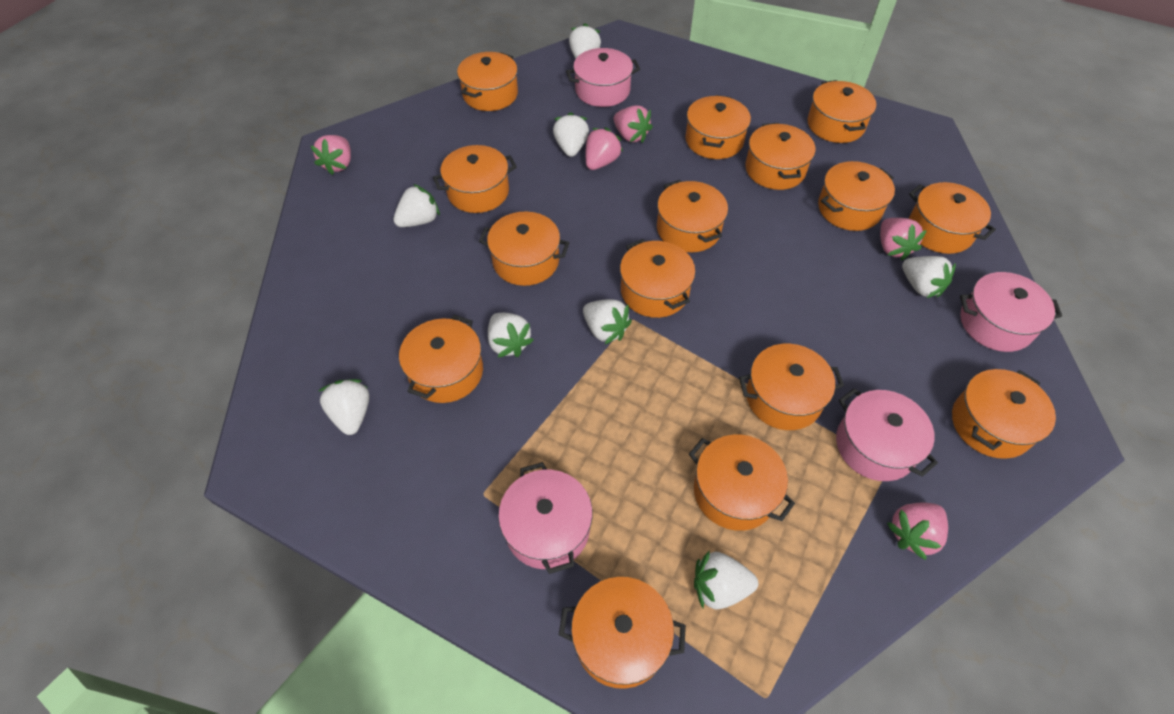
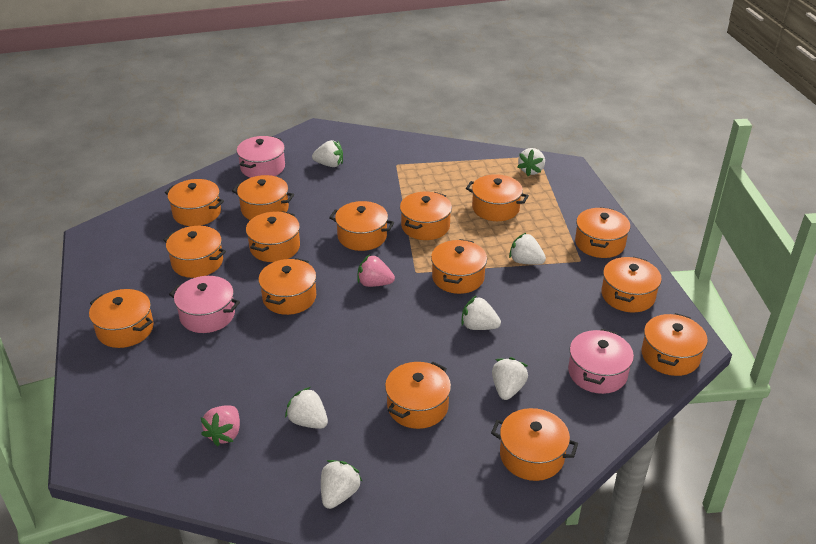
pink pot: 4 -> 3
pink strawberry: 5 -> 2
white strawberry: 8 -> 7

